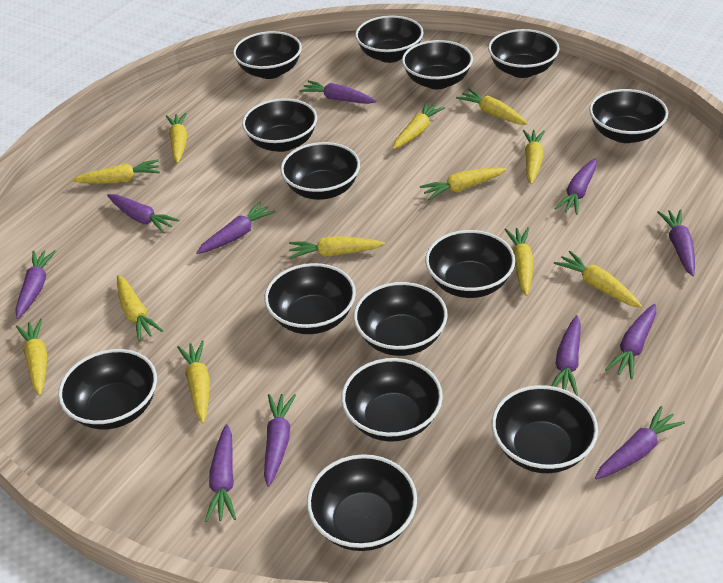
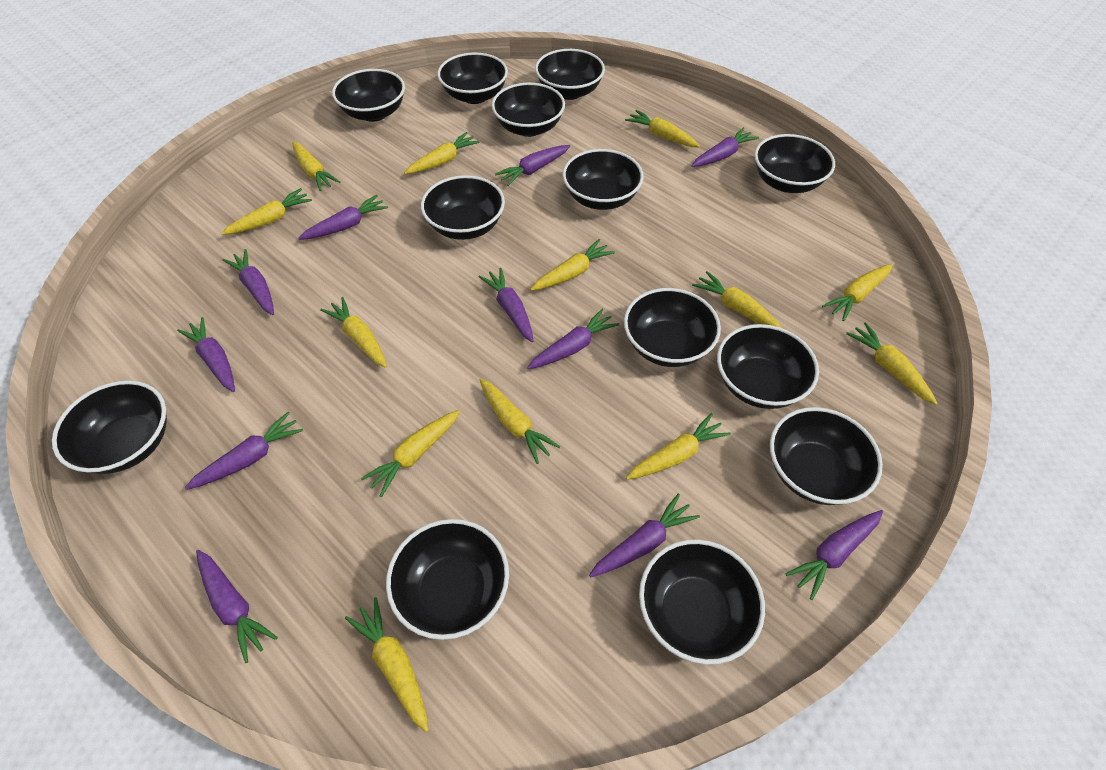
black bowl: 14 -> 13
yellow carrot: 12 -> 13

